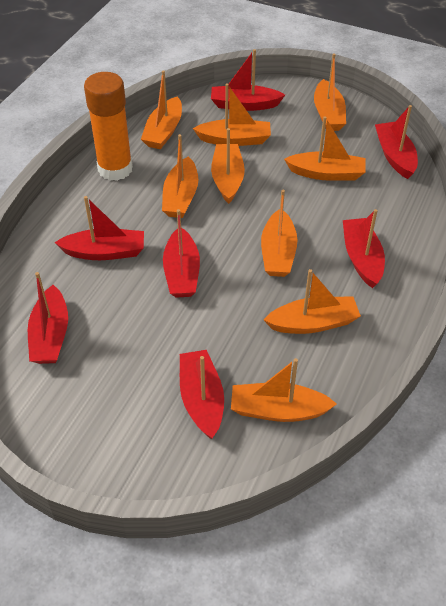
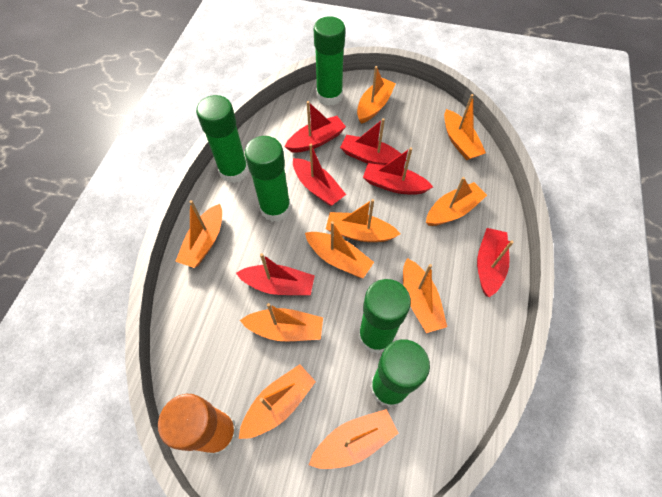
green glue stick: 0 -> 5
orange boat: 9 -> 10
red boat: 7 -> 6

